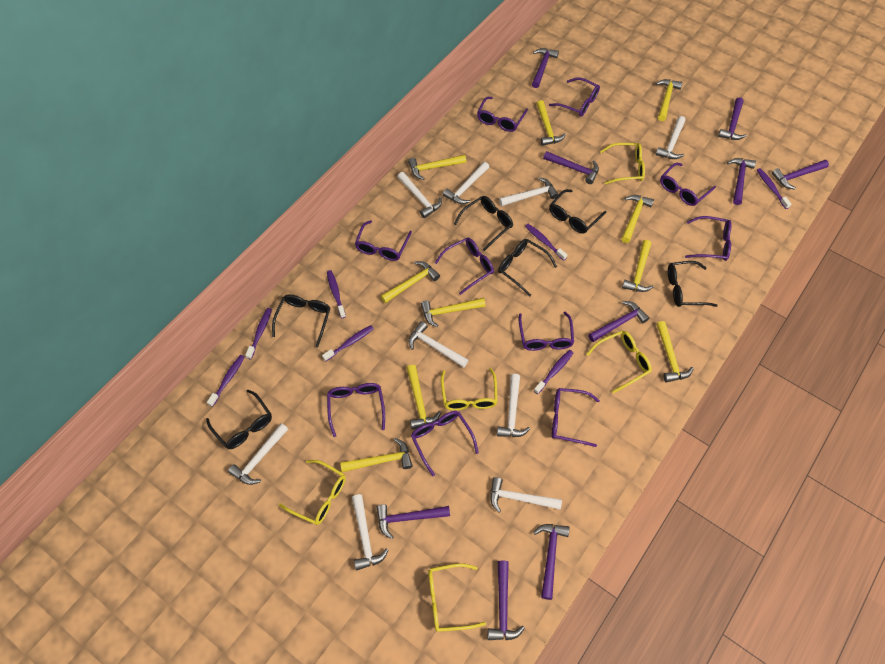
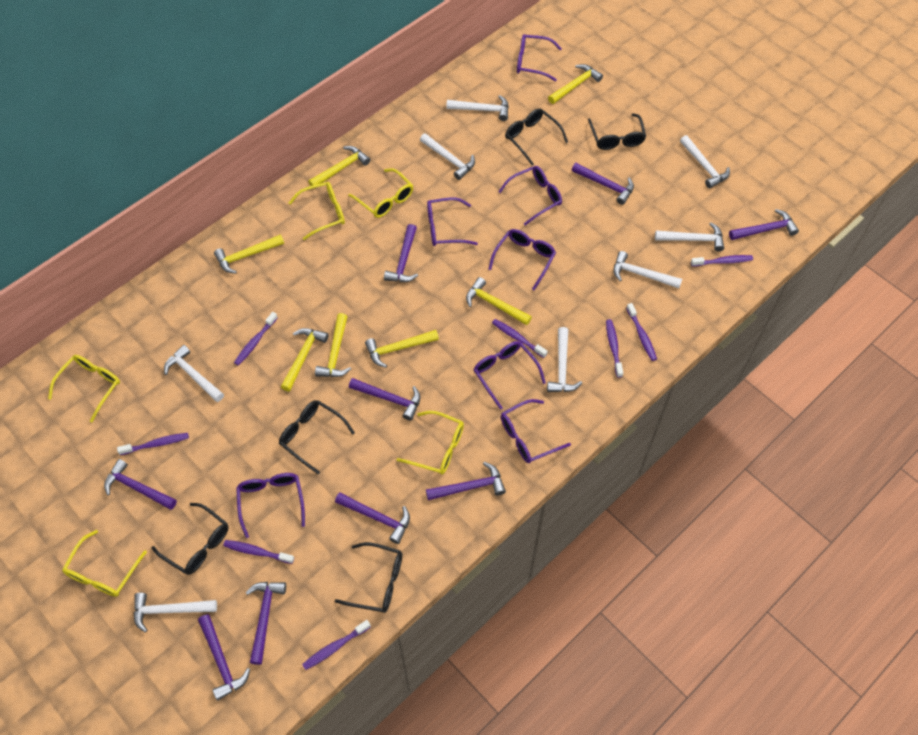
black glasses: 6 -> 5
purple glasses: 10 -> 7
purple toothbrush: 7 -> 8
white hammer: 9 -> 8
yellow hammer: 10 -> 7

